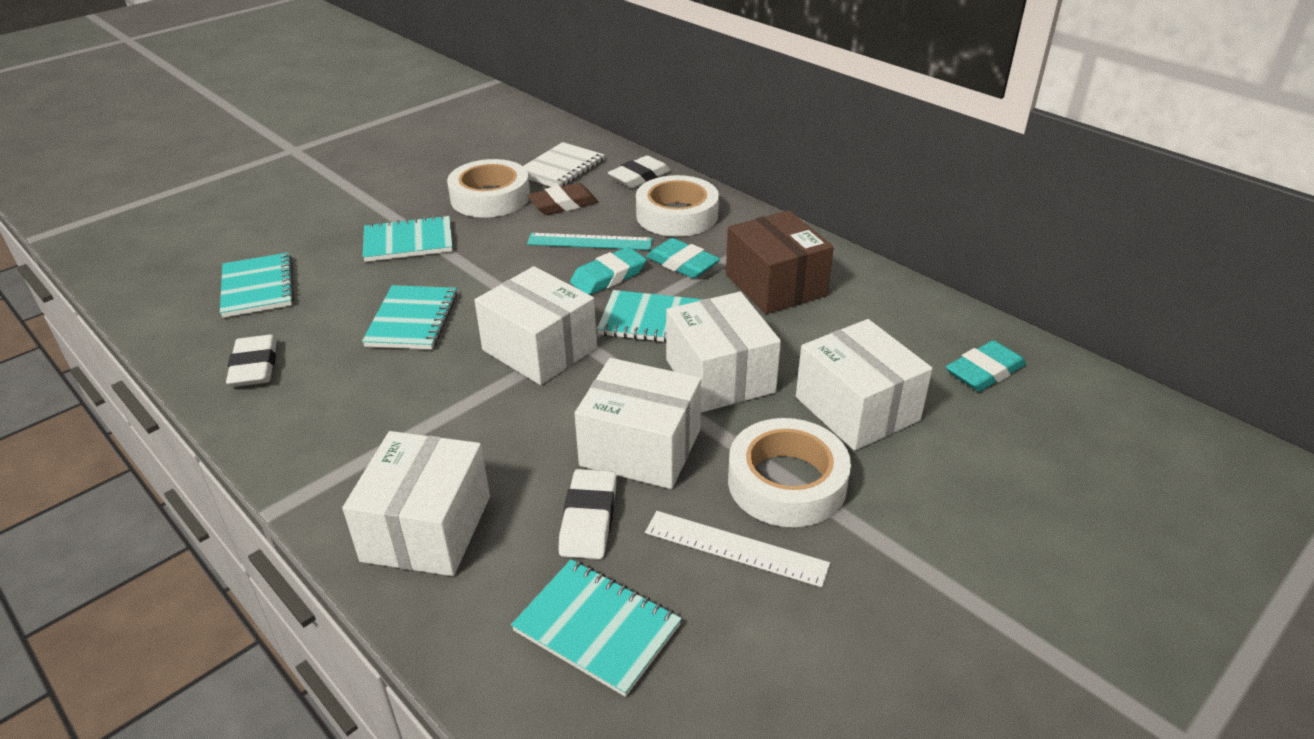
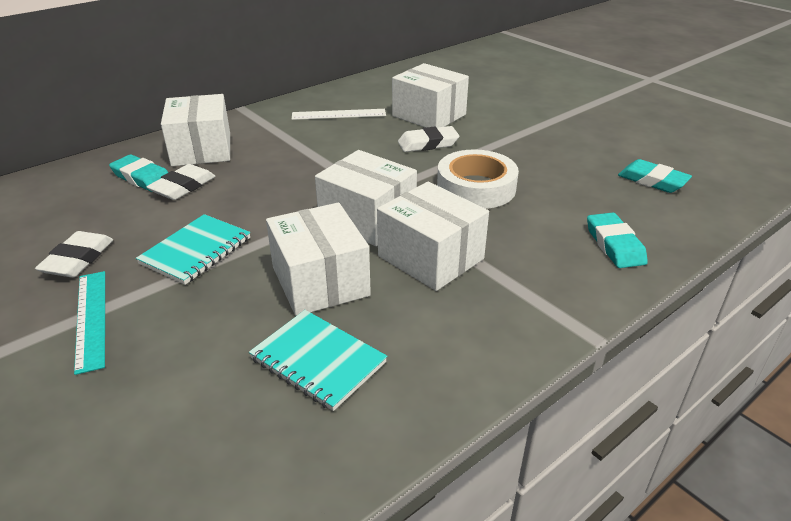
brown box: 1 -> 0
brown eraser: 1 -> 0
turquoise notebook: 5 -> 2
white notebook: 1 -> 0
white tape: 3 -> 1

